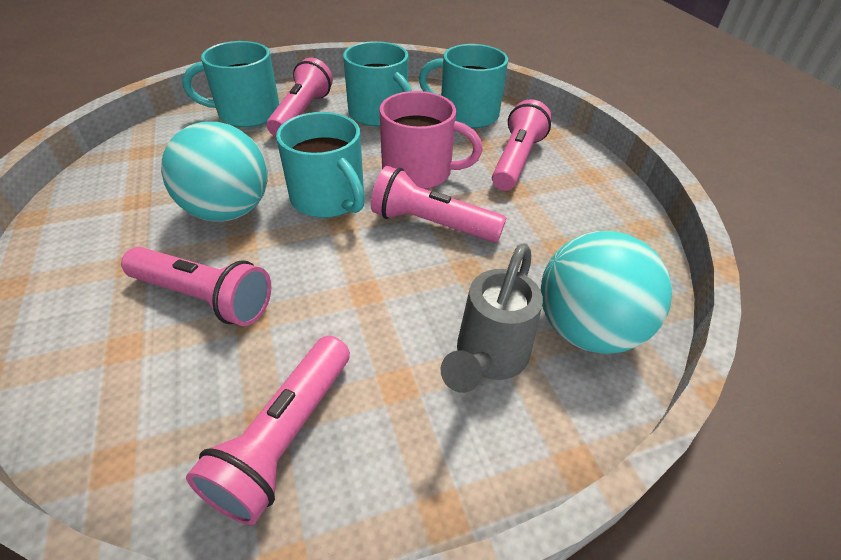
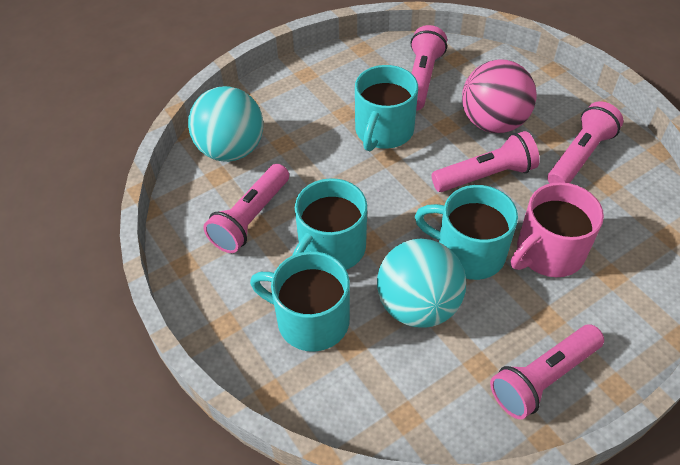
grey watering can: 1 -> 0
pink ball: 0 -> 1

